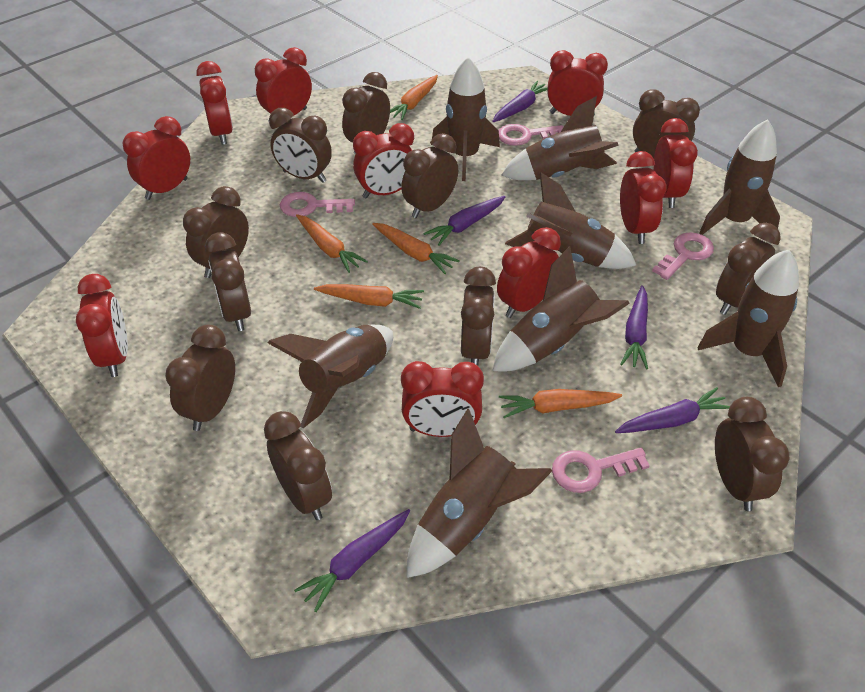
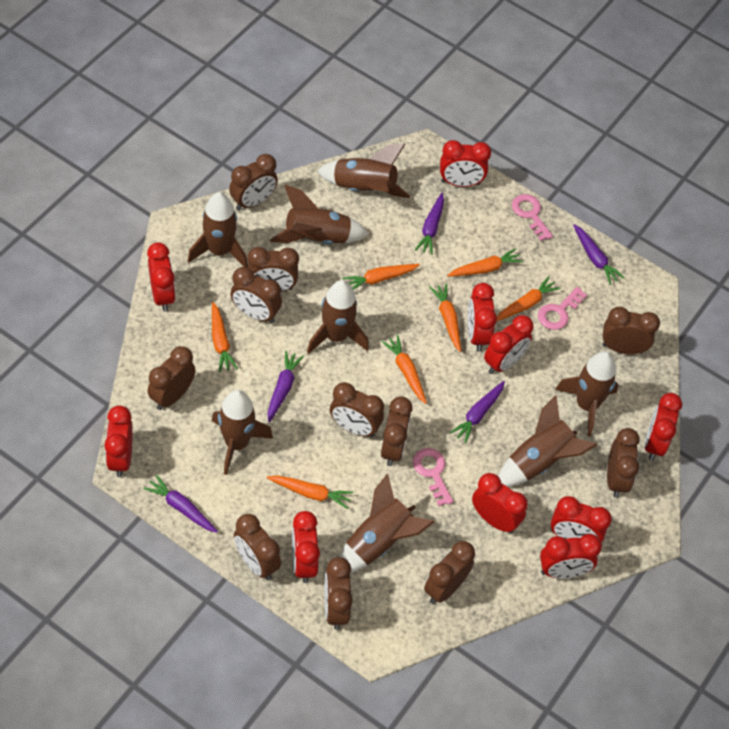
orange carrot: 5 -> 7
pink key: 4 -> 3

